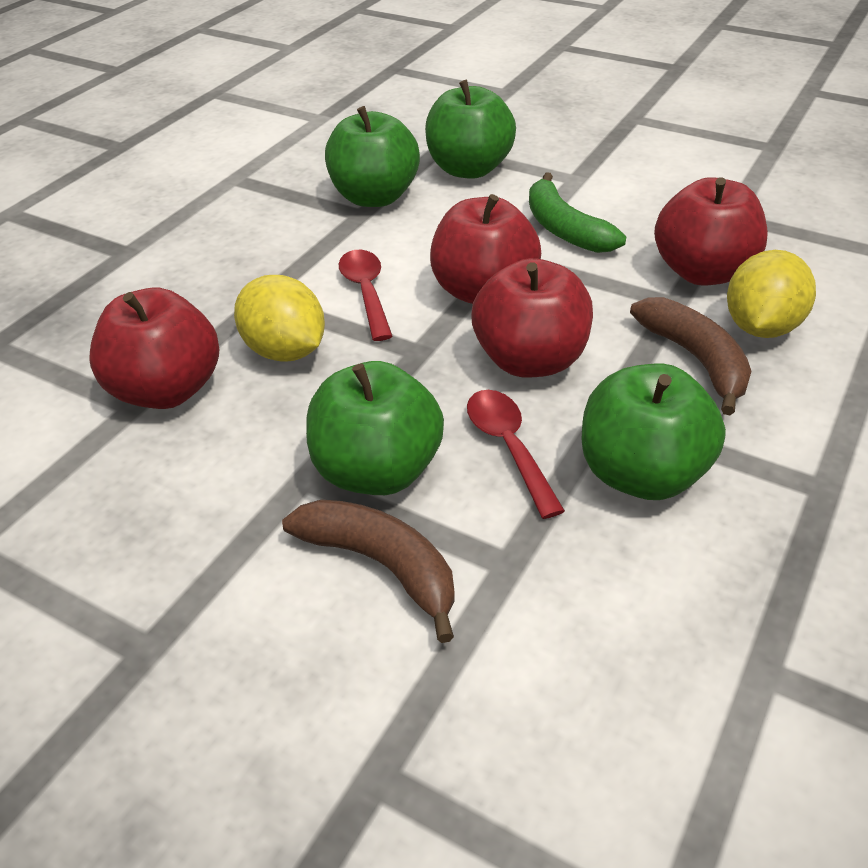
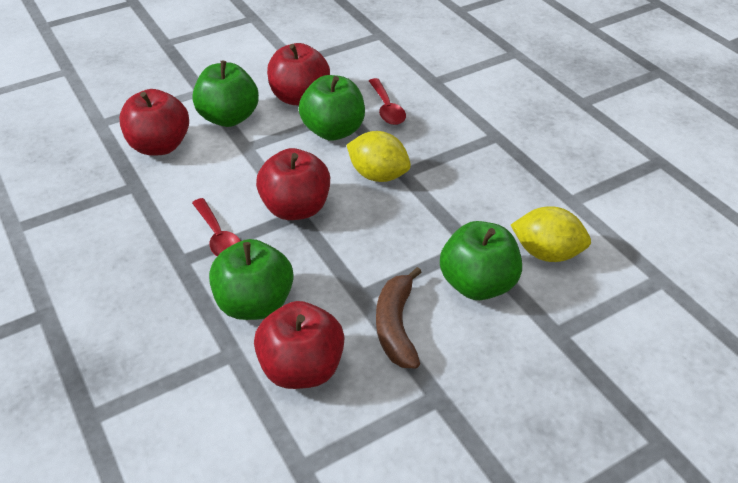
brown banana: 2 -> 1
green banana: 1 -> 0

